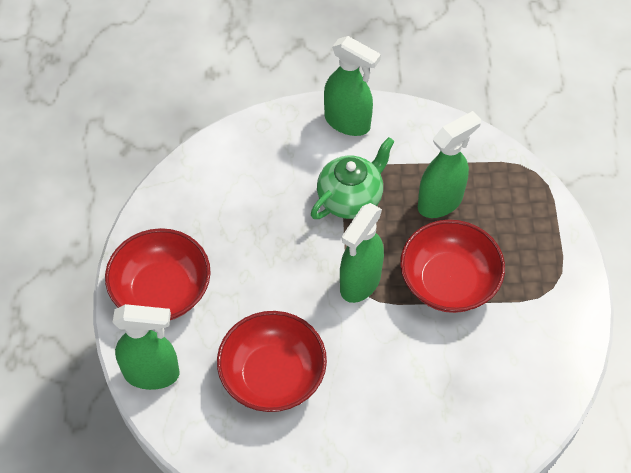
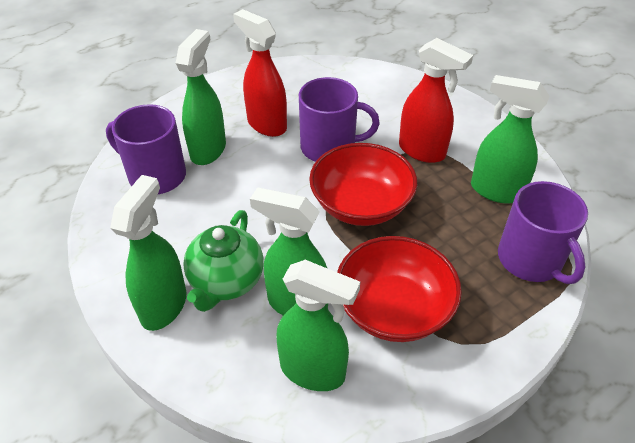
green spray bottle: 4 -> 5
purple mug: 0 -> 3
red bowl: 3 -> 2
red spray bottle: 0 -> 2

